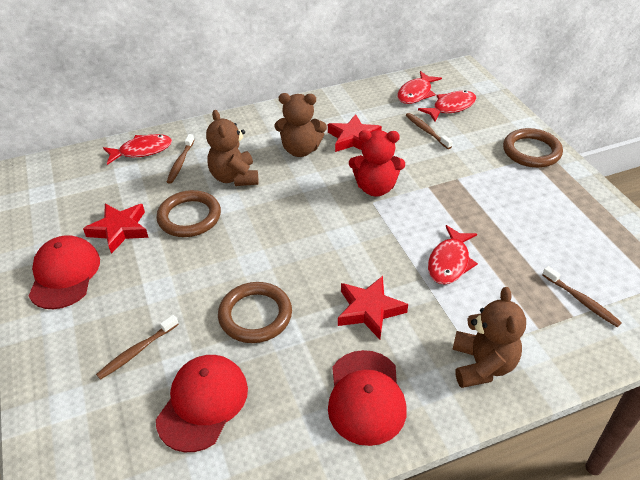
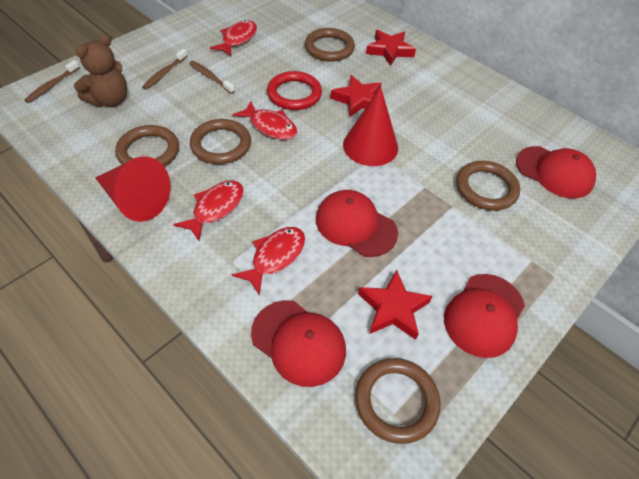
brown ring: 3 -> 5
brown teddy bear: 3 -> 1
brown toothbrush: 4 -> 3
red cap: 3 -> 4
red cone: 0 -> 2
red ring: 0 -> 1
red teddy bear: 1 -> 0

